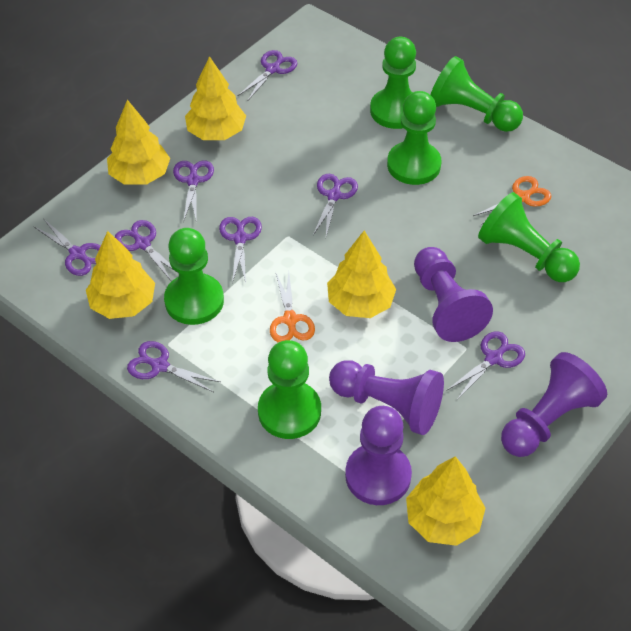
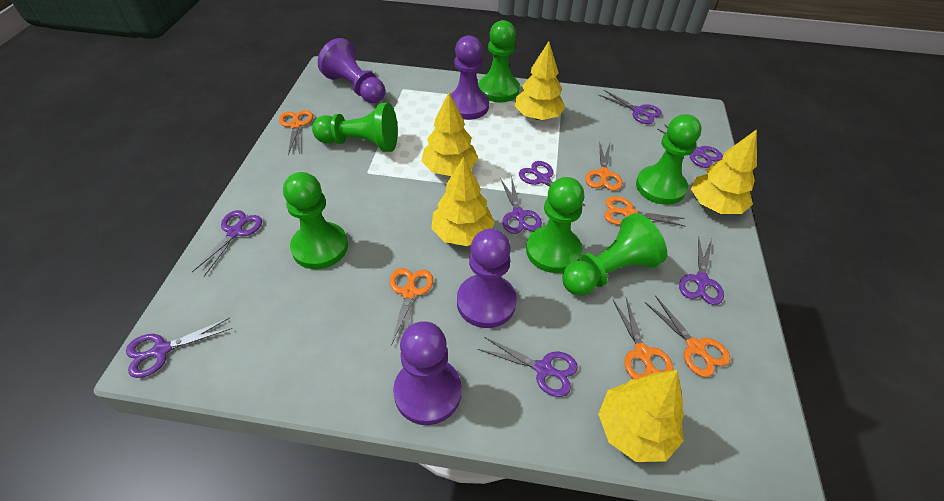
orange scissors: 2 -> 6

